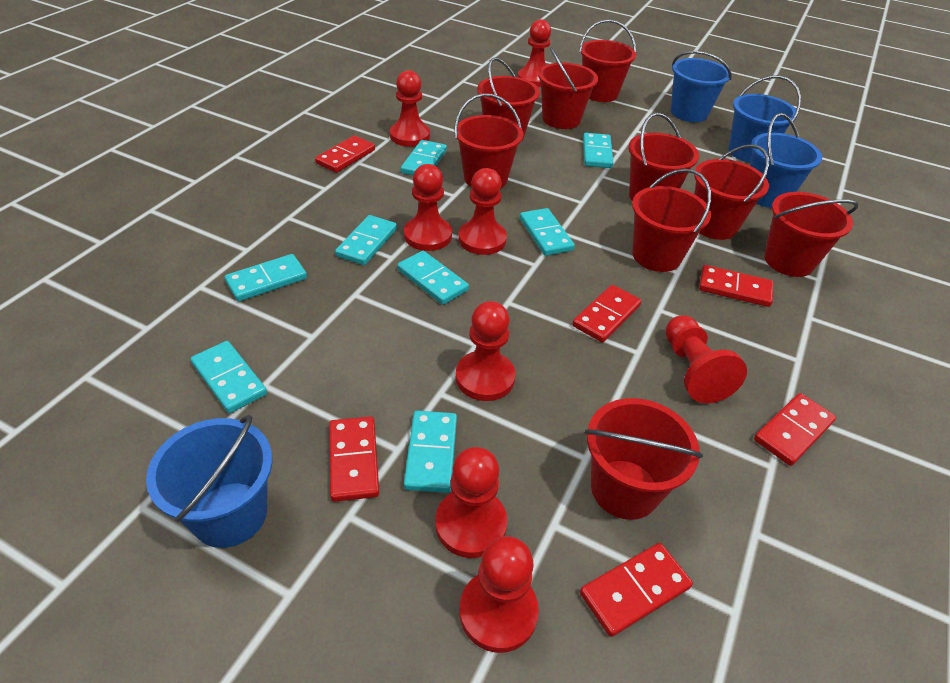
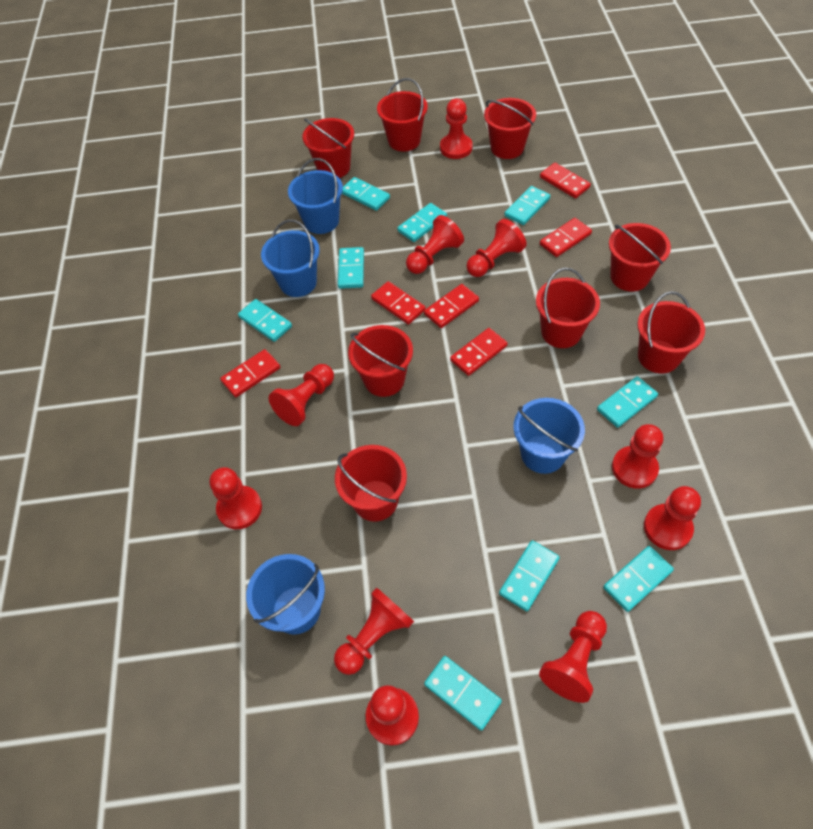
red bucket: 9 -> 8
red pawn: 8 -> 10
turquoise domino: 8 -> 9

